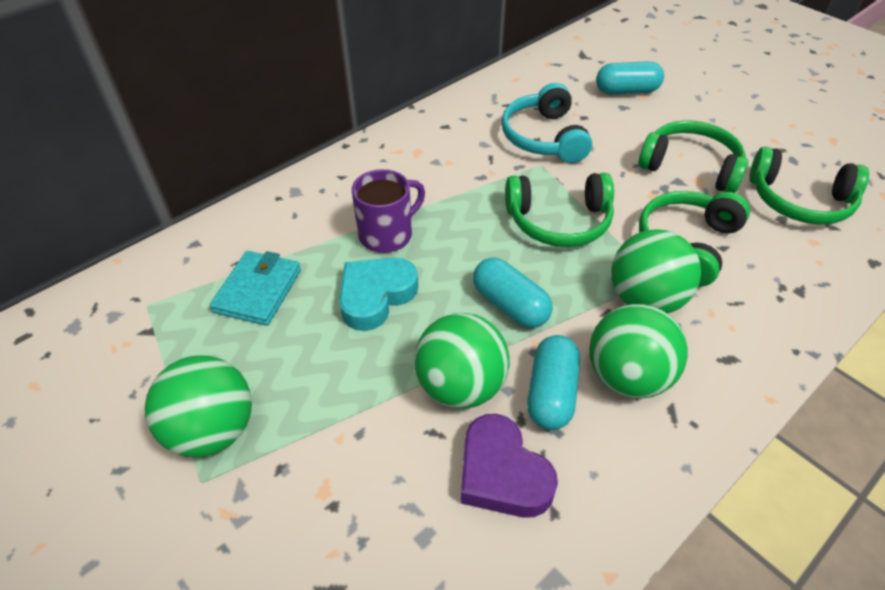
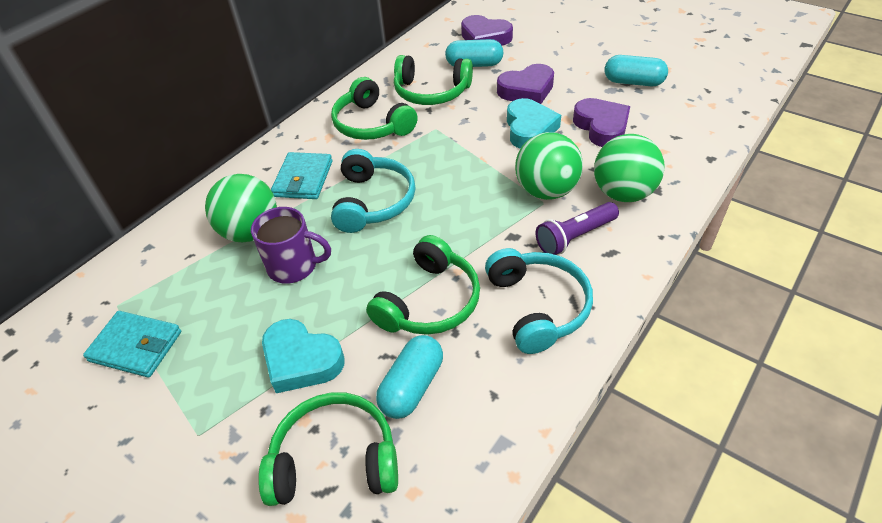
green ball: 4 -> 3
purple flashlight: 0 -> 1
purple heart: 1 -> 3
turquoise headphones: 1 -> 2
turquoise heart: 1 -> 2
turquoise wallet: 1 -> 2

